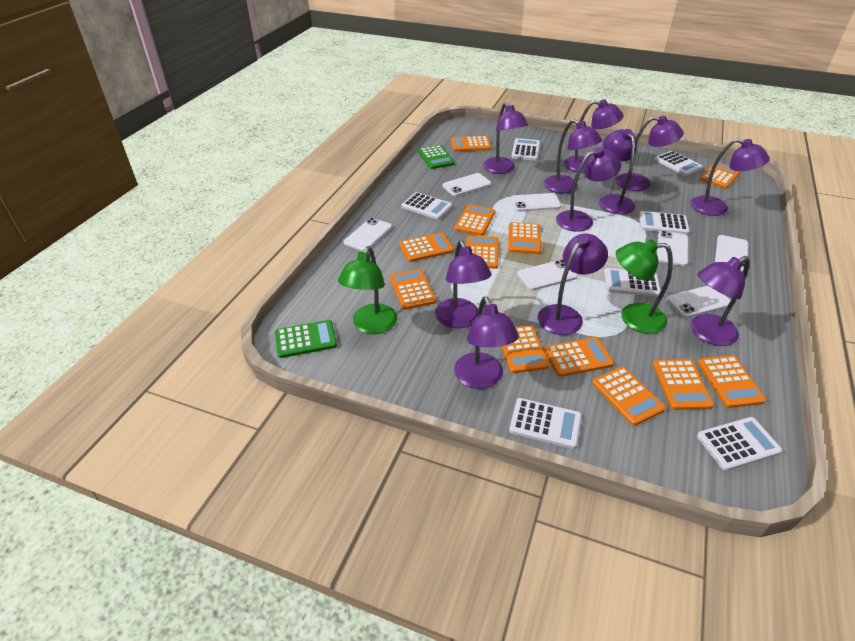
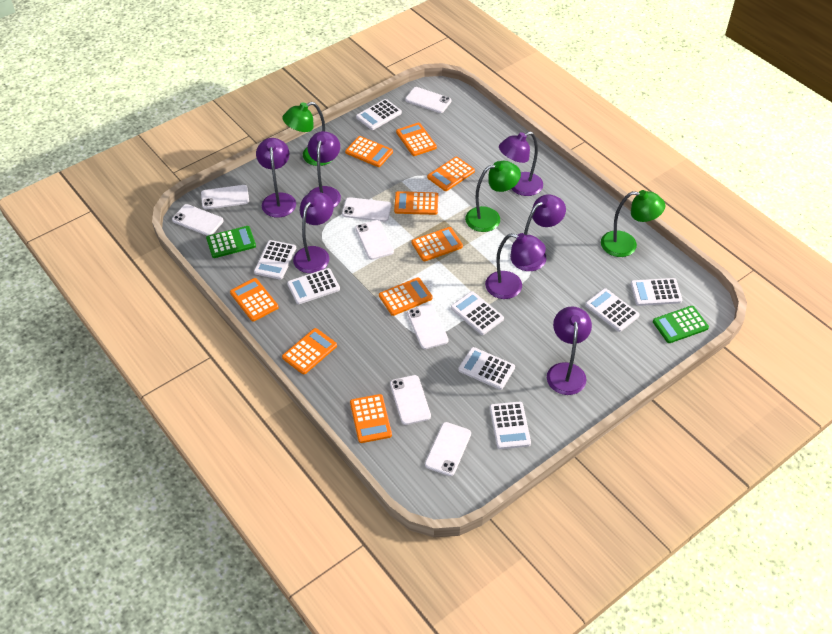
green lamp: 2 -> 3
orange calculator: 12 -> 9
purple lamp: 11 -> 7
white calculator: 7 -> 8
white phone: 7 -> 8

